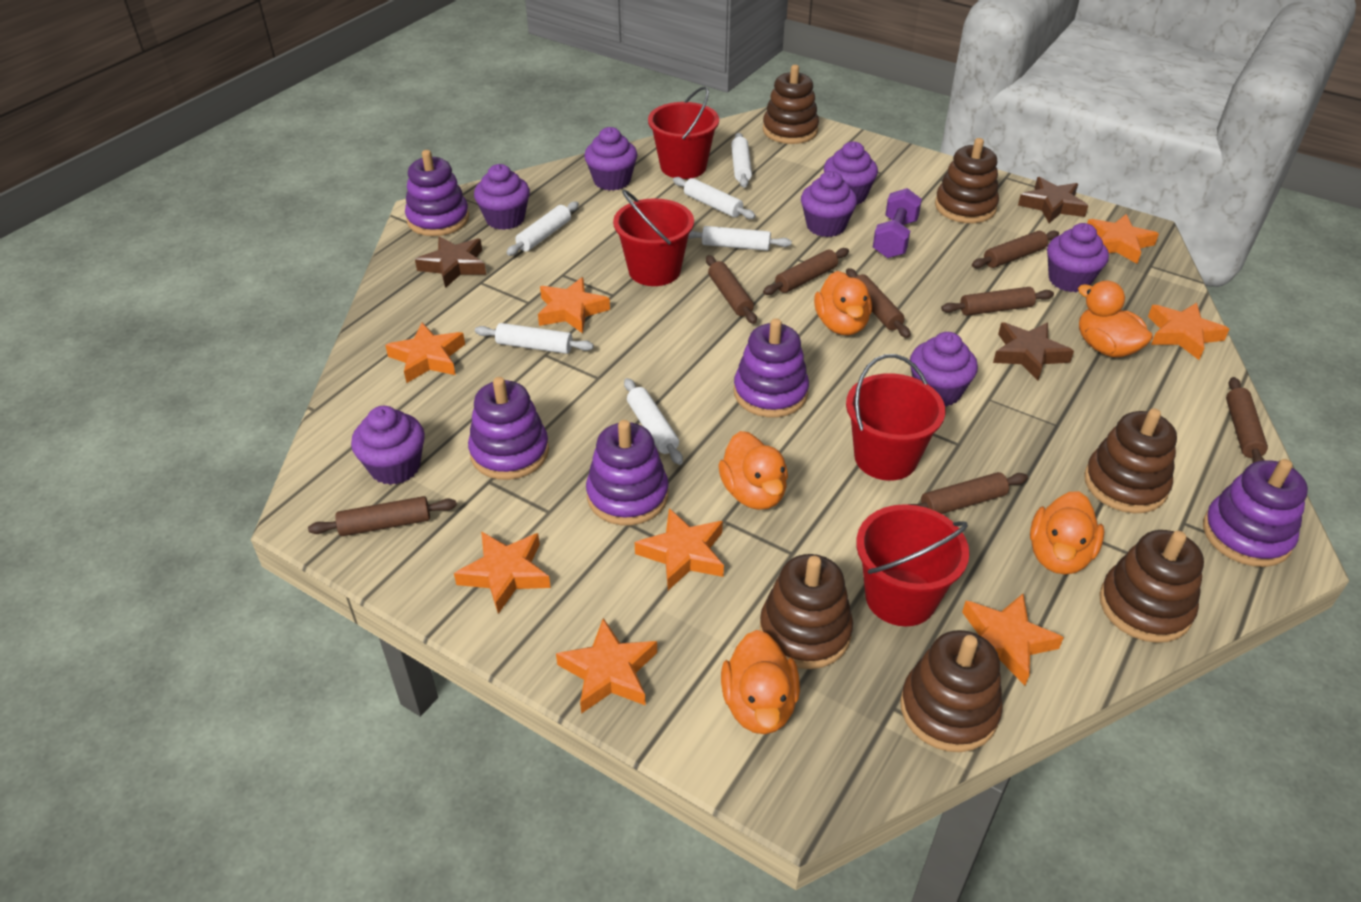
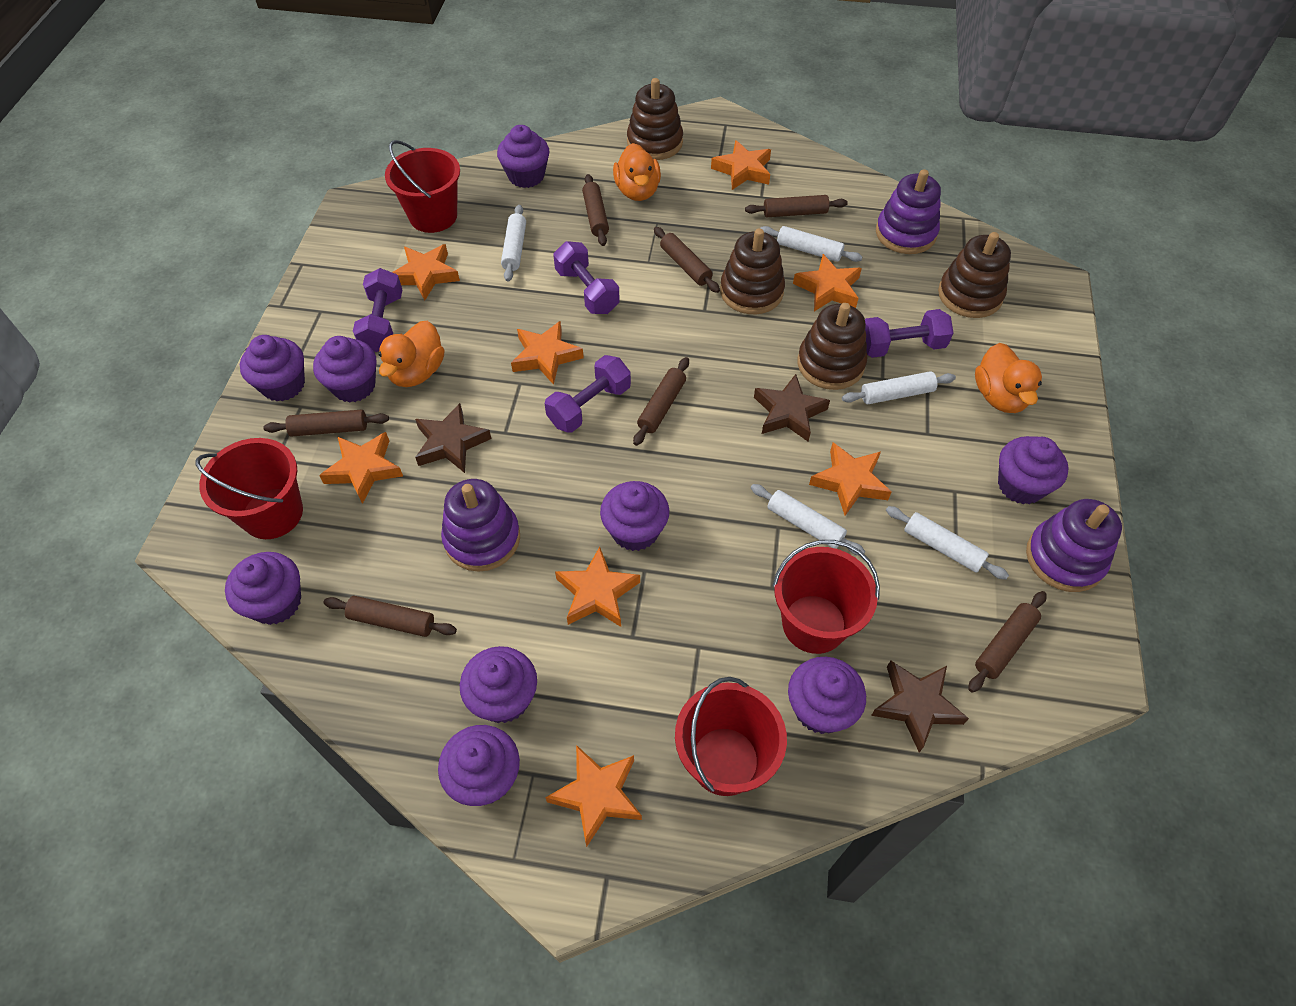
brown rolling pin: 8 -> 7
brown stacking toy: 6 -> 4
orange duck: 5 -> 3
purple cupcake: 7 -> 9
purple dumbbell: 1 -> 4
purple stacking toy: 5 -> 3
white rolling pin: 6 -> 5

